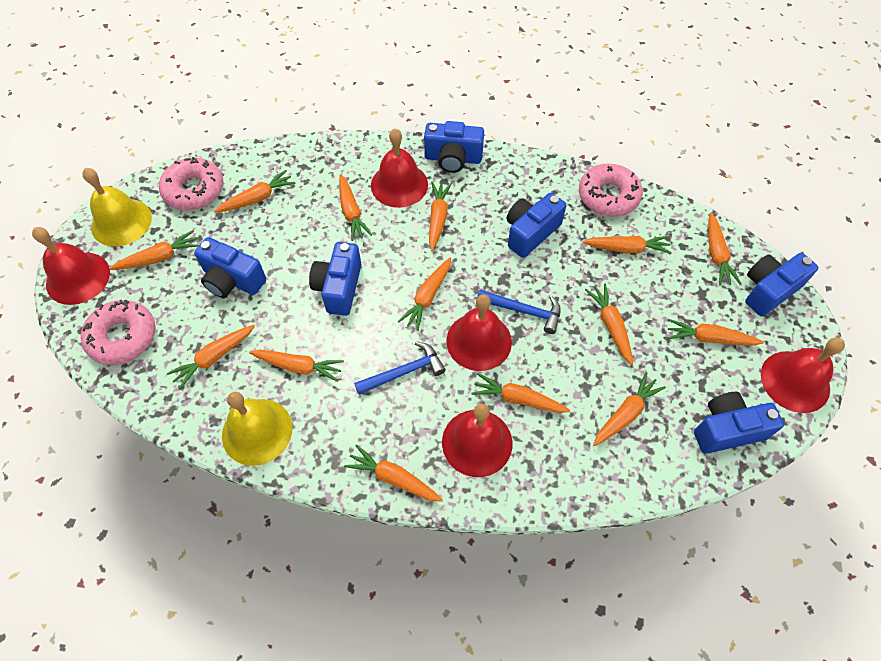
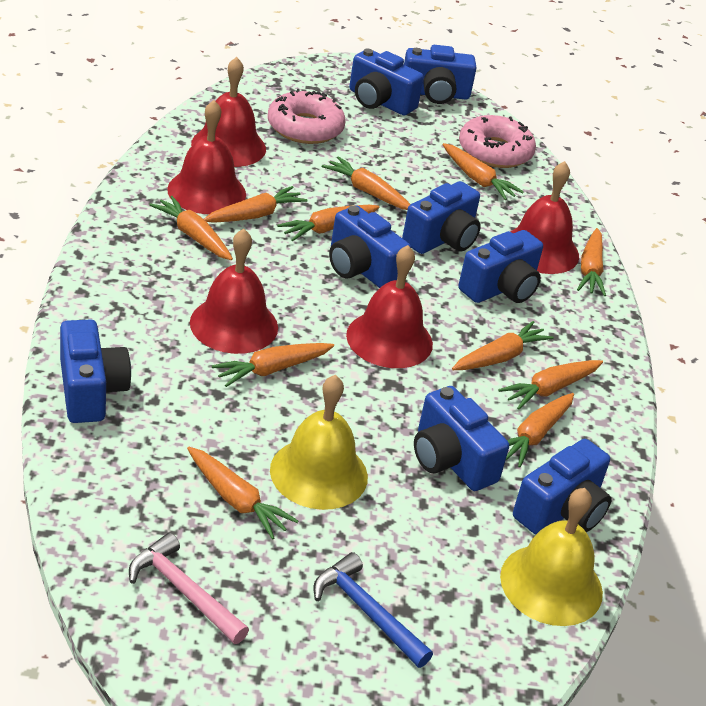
blue camera: 6 -> 8
blue hammer: 2 -> 1
orange carrot: 14 -> 11
pink donut: 3 -> 2
pink hammer: 0 -> 1

